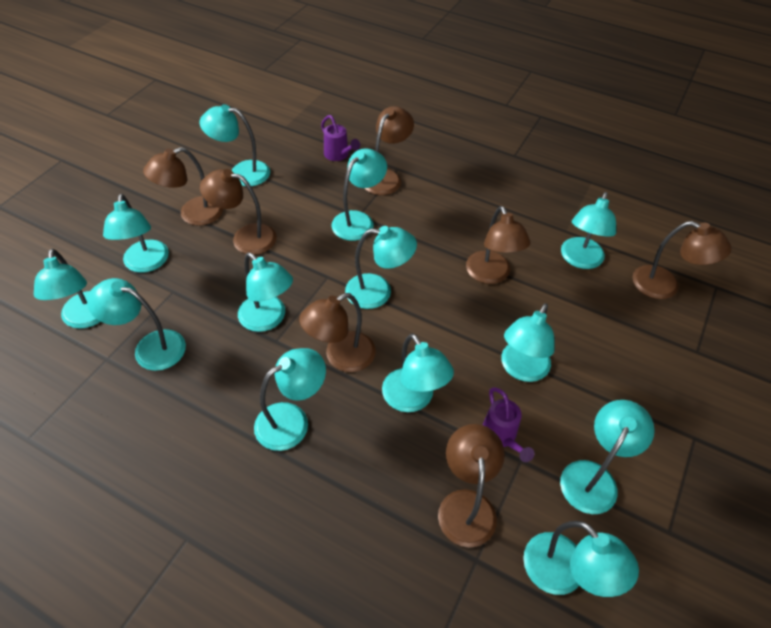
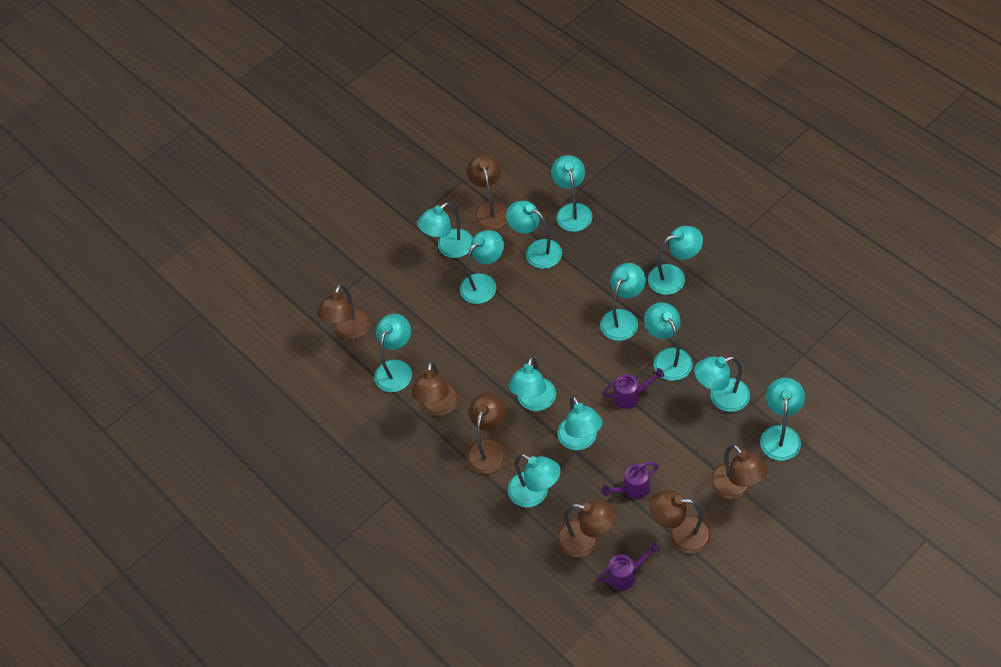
purple watering can: 2 -> 3

